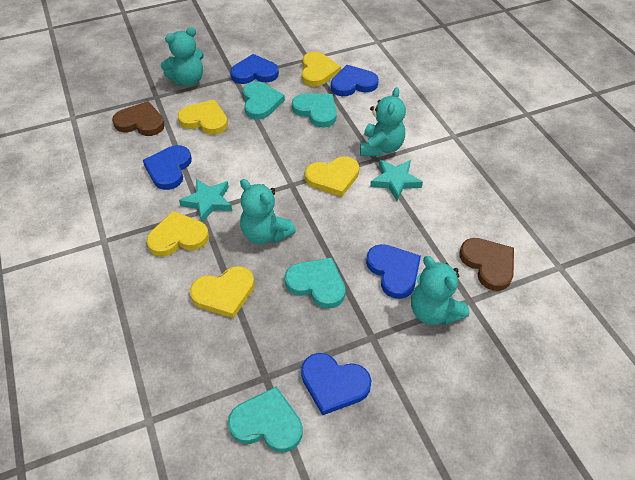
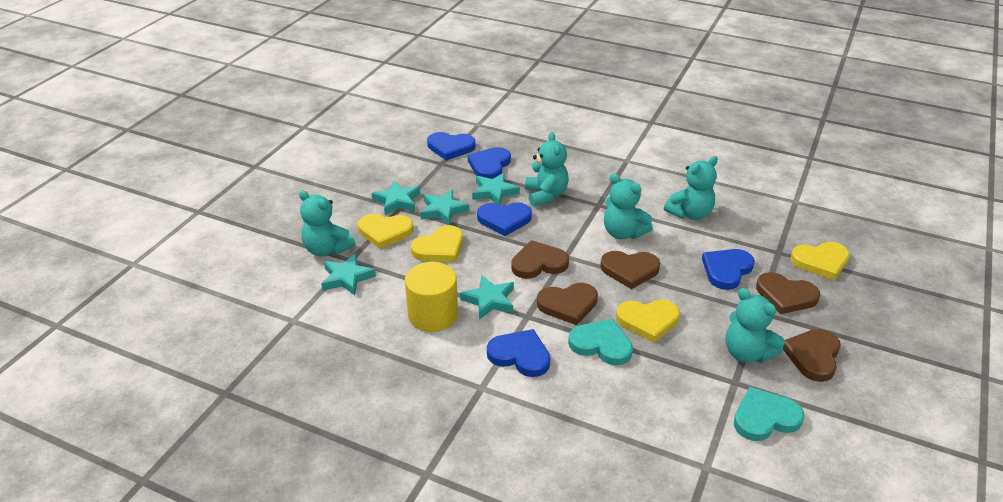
brown heart: 2 -> 5
turquoise heart: 4 -> 2
turquoise star: 2 -> 5
turquoise teddy bear: 4 -> 5
yellow cylinder: 0 -> 1
yellow heart: 5 -> 4

